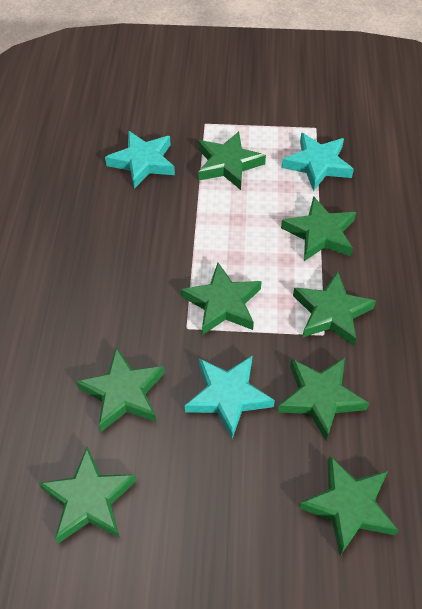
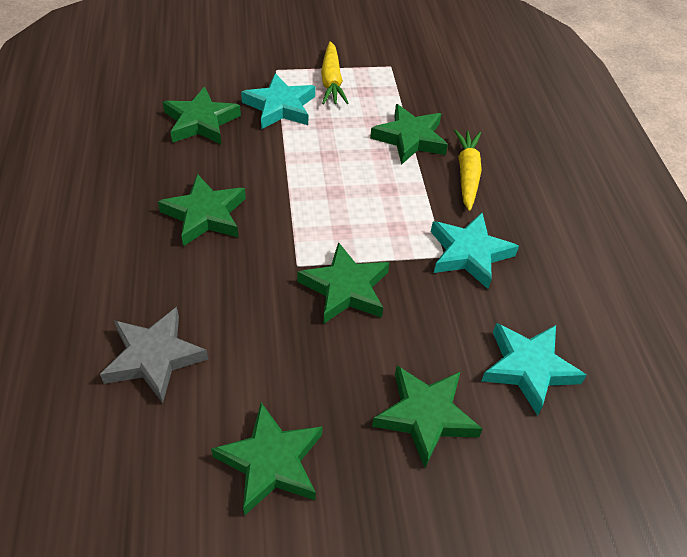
green star: 8 -> 6
grey star: 0 -> 1
yellow carrot: 0 -> 2

